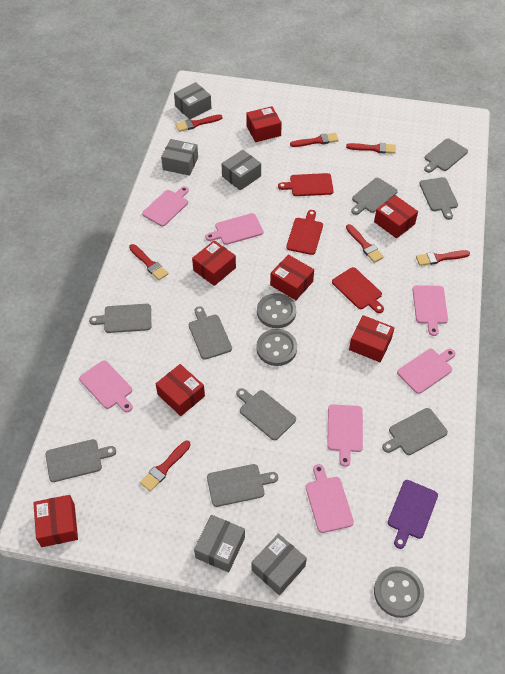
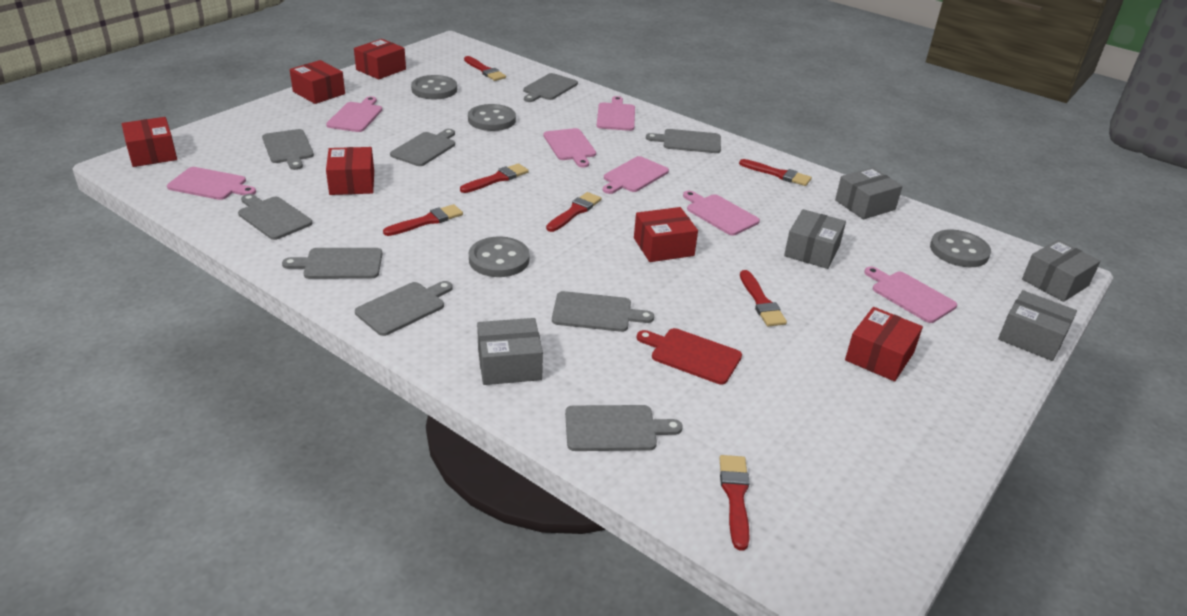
grey button: 3 -> 4
purple cutting board: 1 -> 0
red box: 7 -> 6
red cutting board: 3 -> 1

